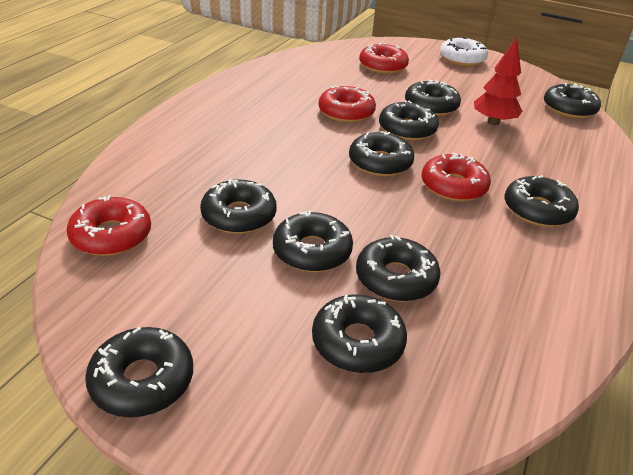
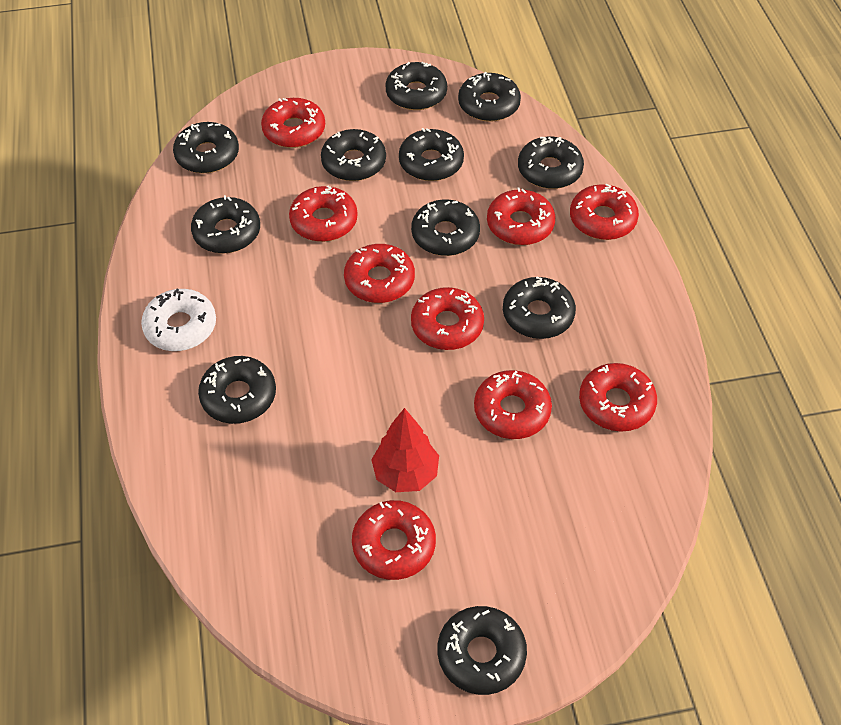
black donut: 10 -> 11
red donut: 4 -> 9

